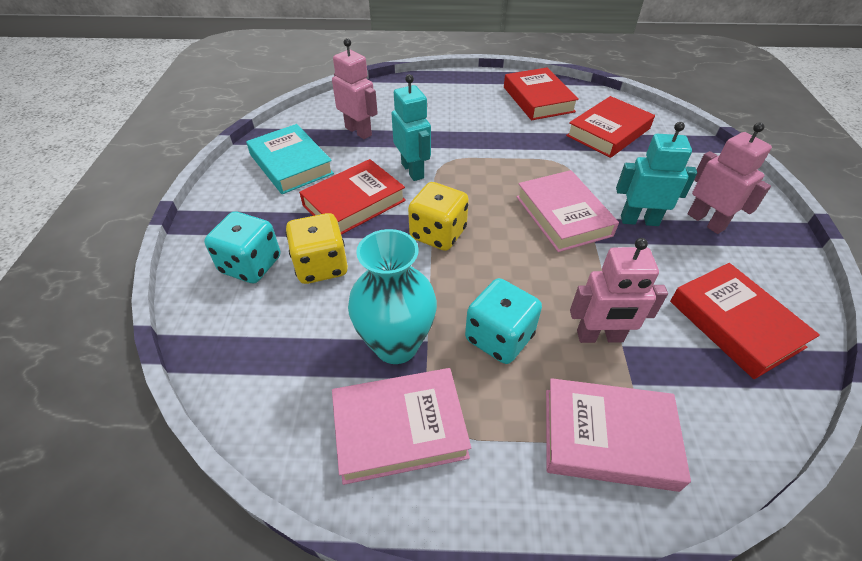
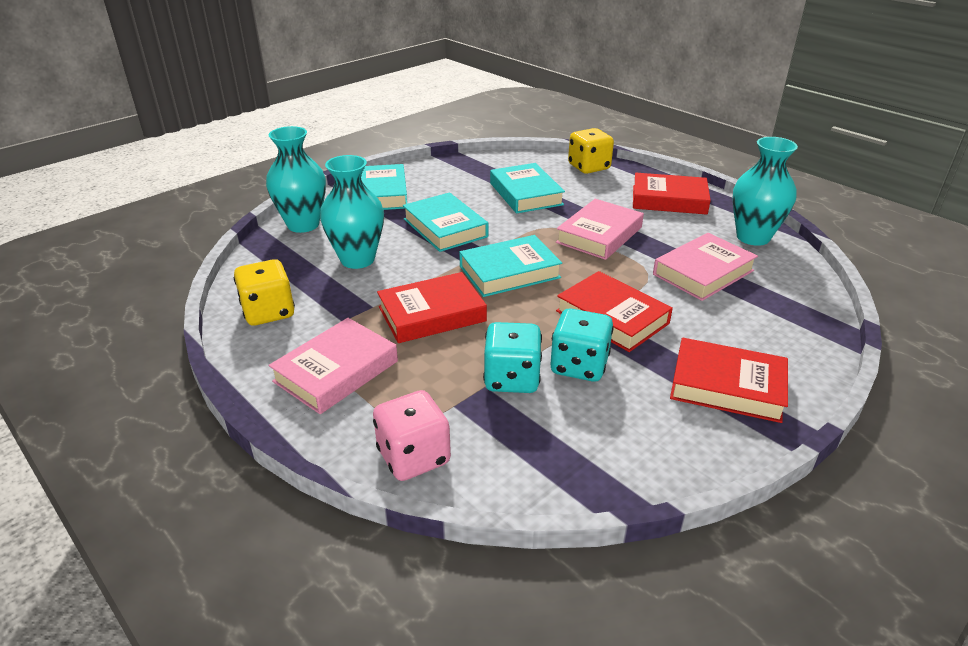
pink dice: 0 -> 1
pink robot: 3 -> 0
turquoise book: 1 -> 4
turquoise robot: 2 -> 0
turquoise vase: 1 -> 3

